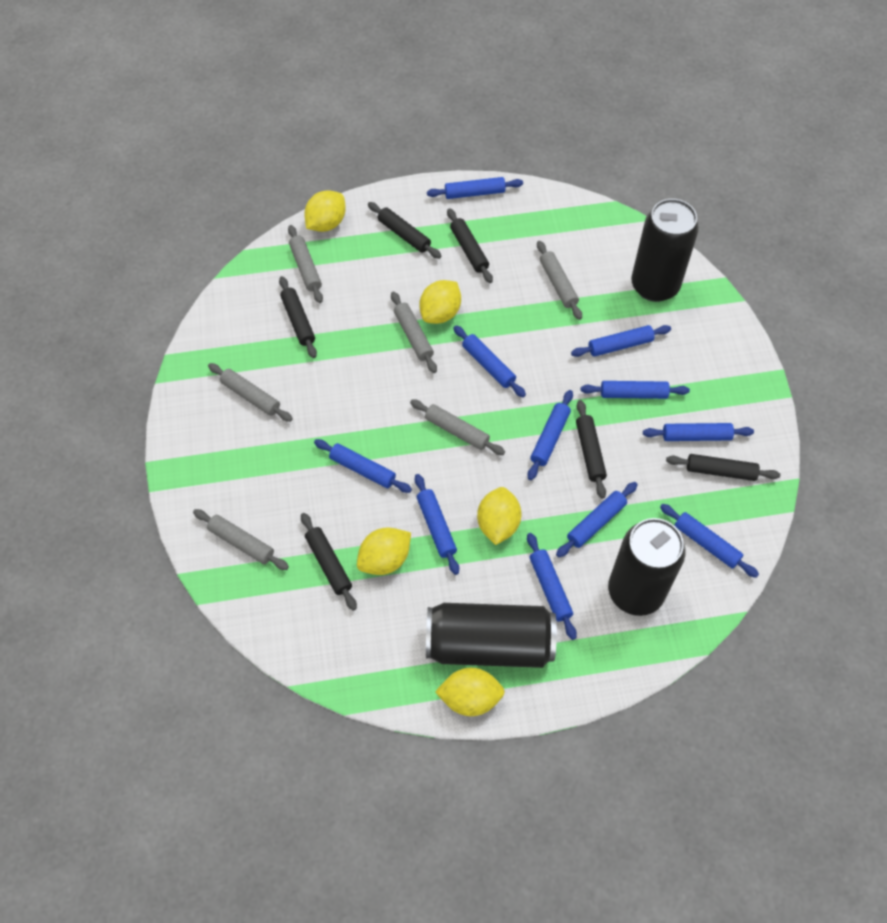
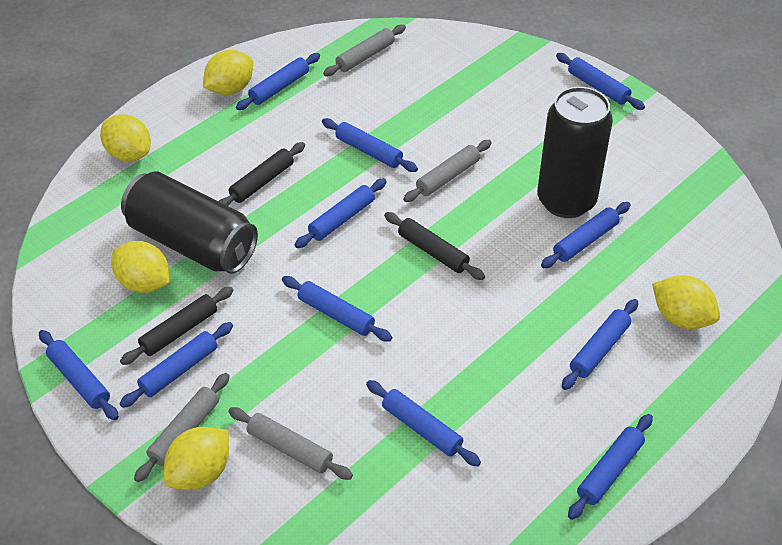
black can: 3 -> 2
black rolling pin: 6 -> 3
grey rolling pin: 6 -> 4

